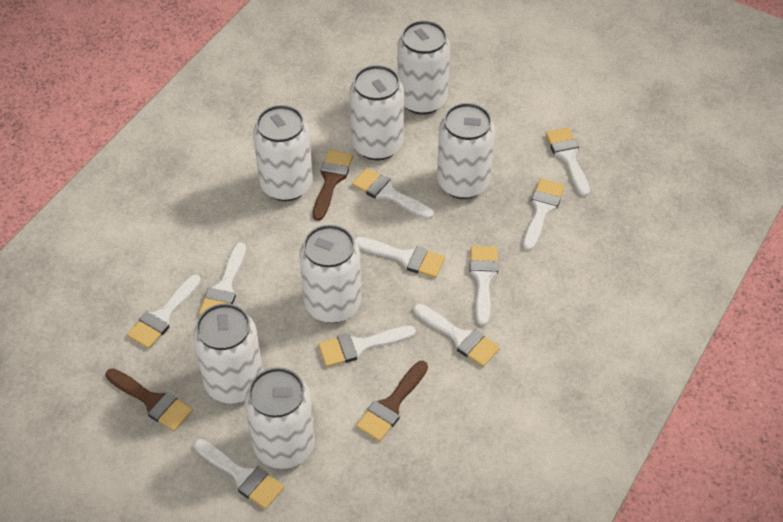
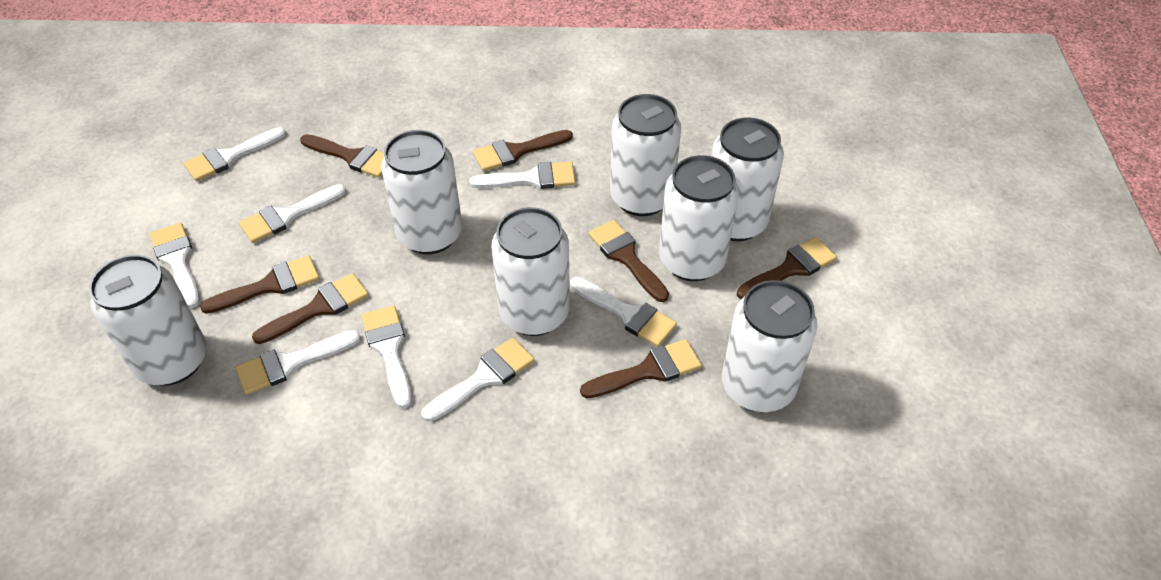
brown brush: 3 -> 7
white brush: 10 -> 8

